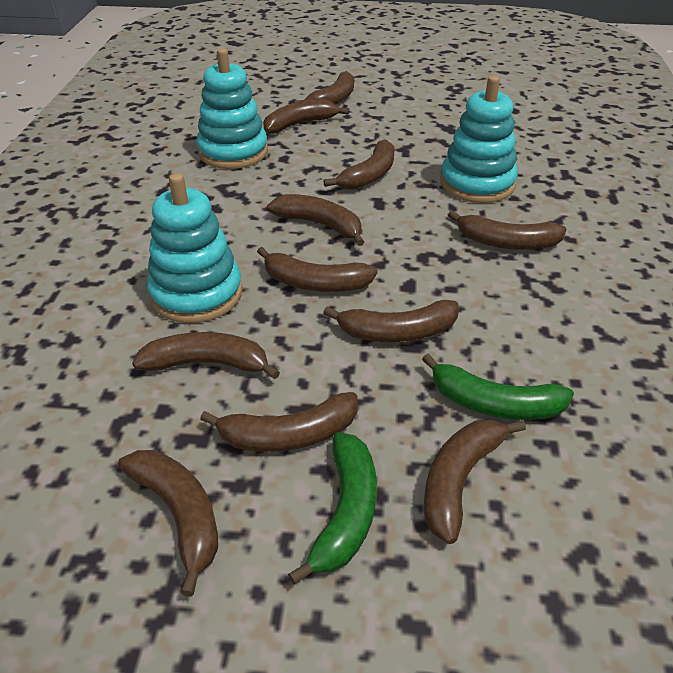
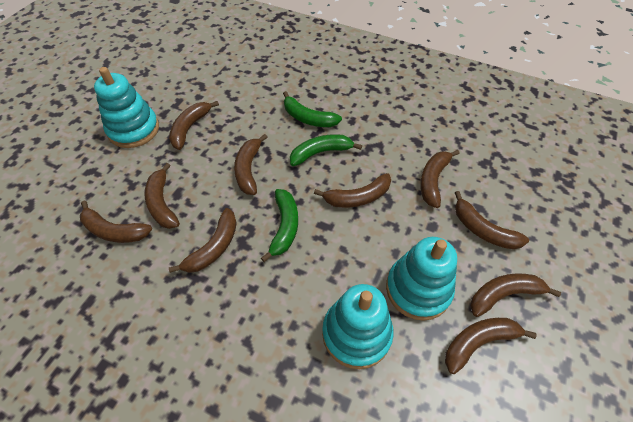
brown banana: 11 -> 10
green banana: 2 -> 3

